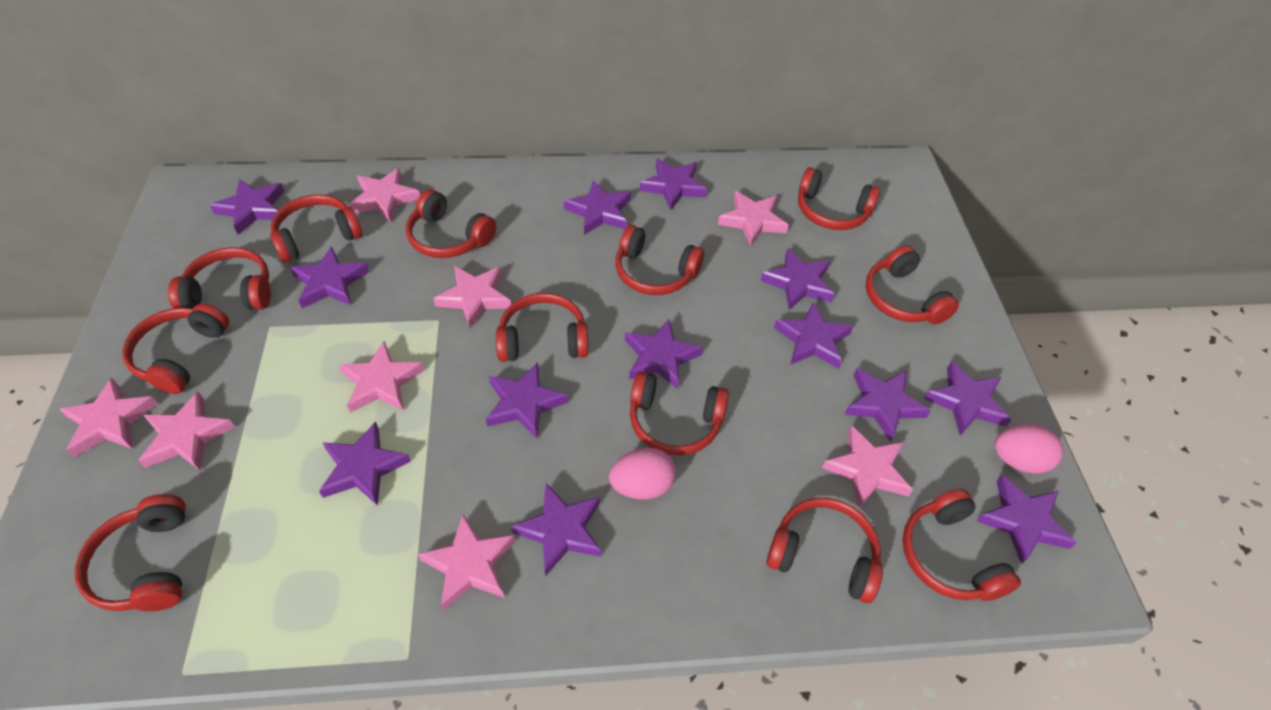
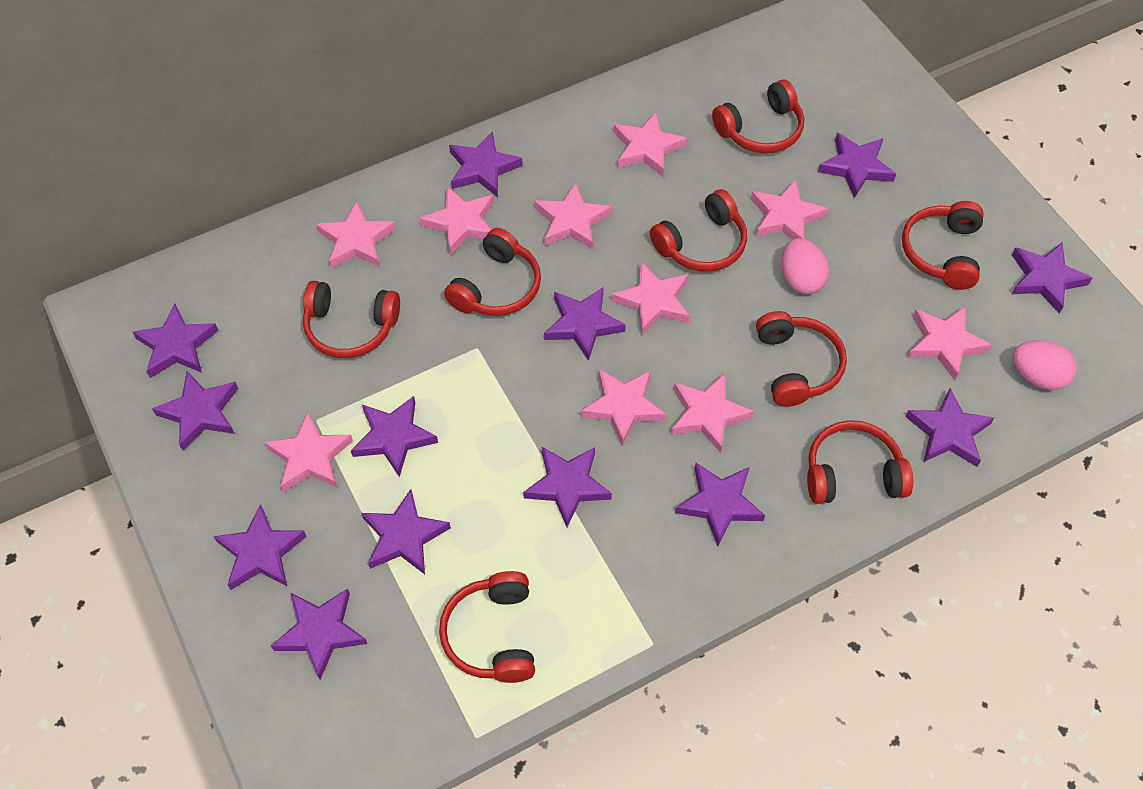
pink star: 8 -> 10
red headphones: 12 -> 8

